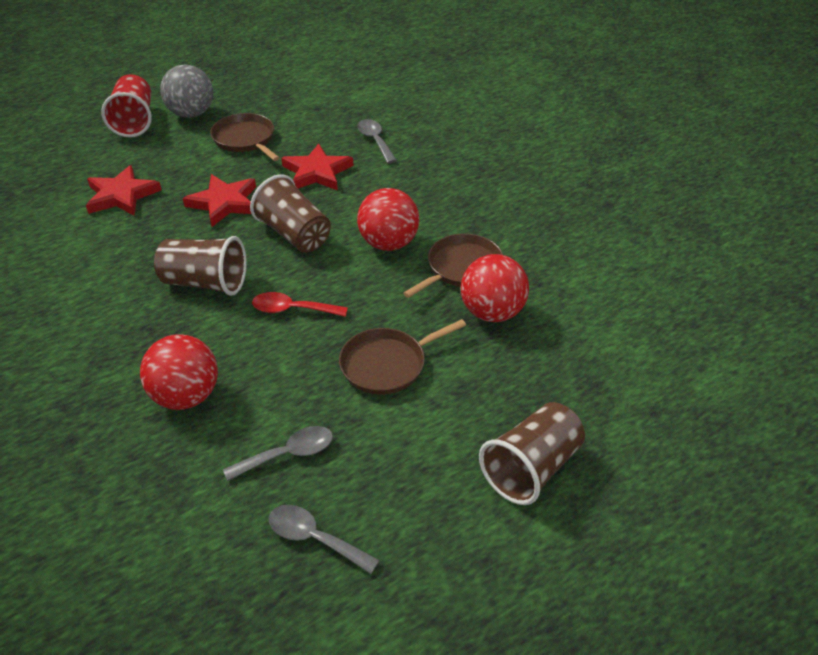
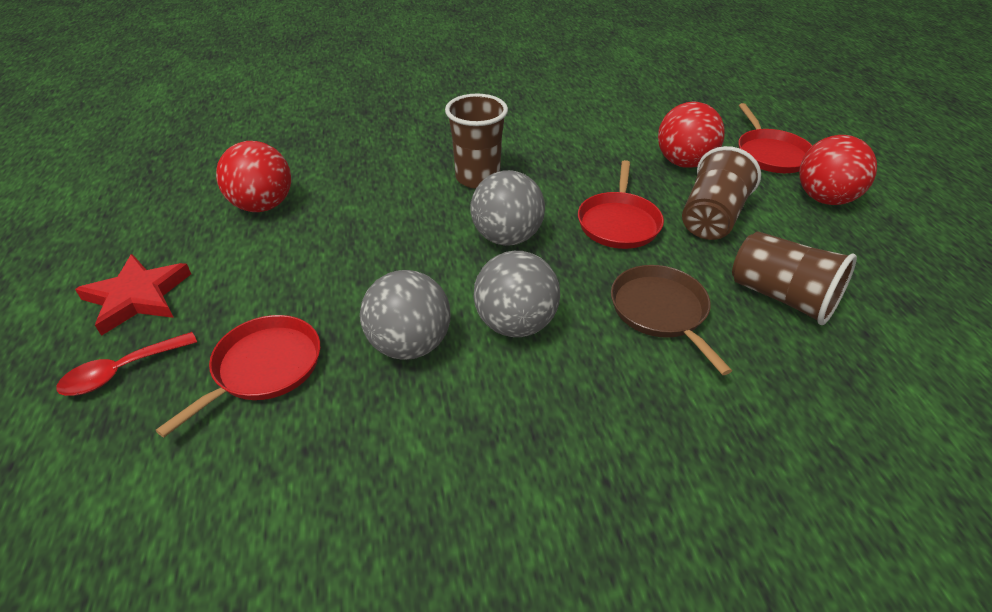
brown pan: 3 -> 1
grey ball: 1 -> 3
grey spoon: 3 -> 0
red cup: 1 -> 0
red pan: 0 -> 3
red star: 3 -> 1

